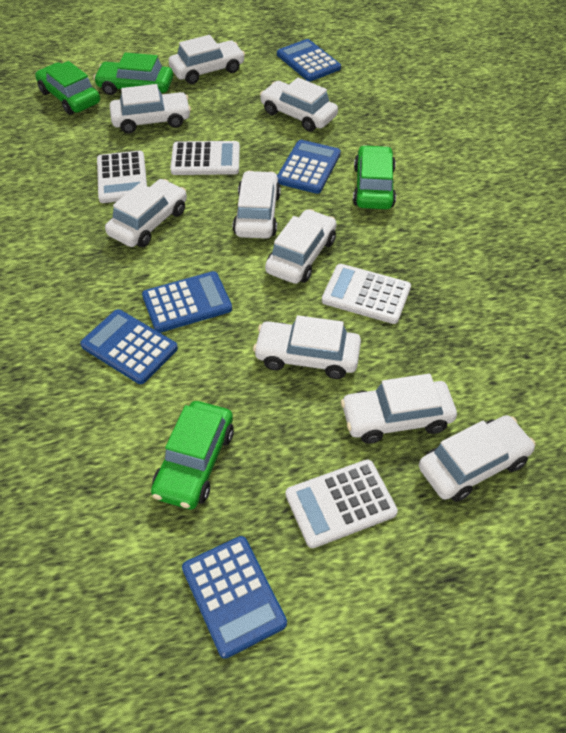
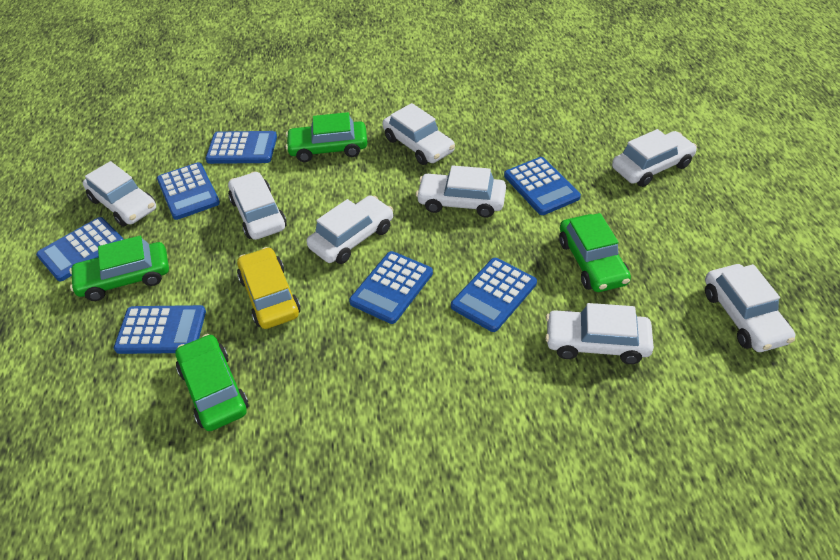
blue calculator: 5 -> 7
white calculator: 4 -> 0
white car: 9 -> 8
yellow car: 0 -> 1

